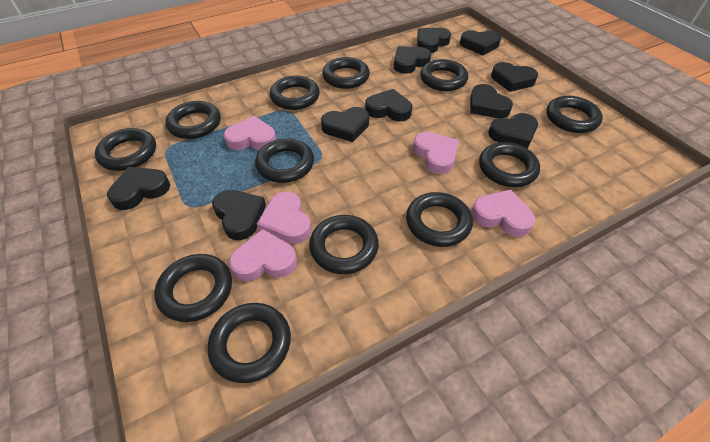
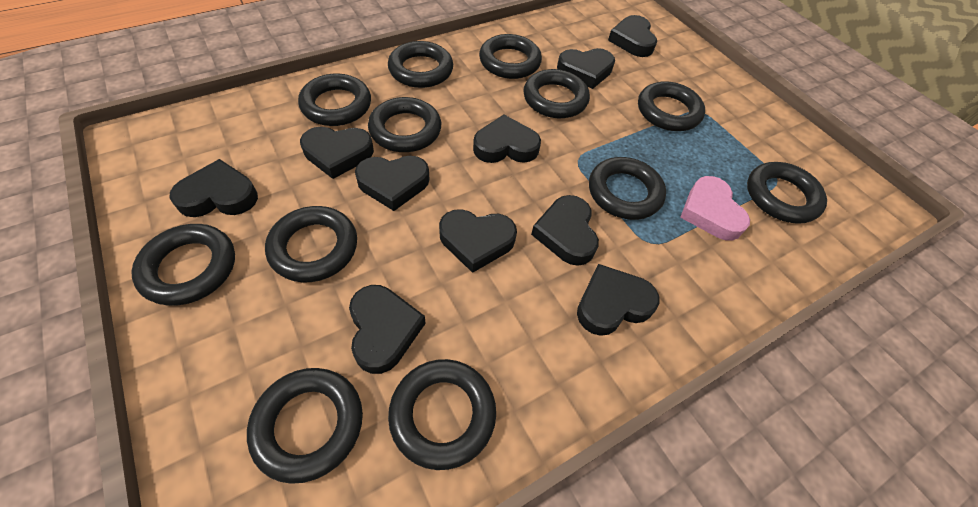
pink heart: 5 -> 1

